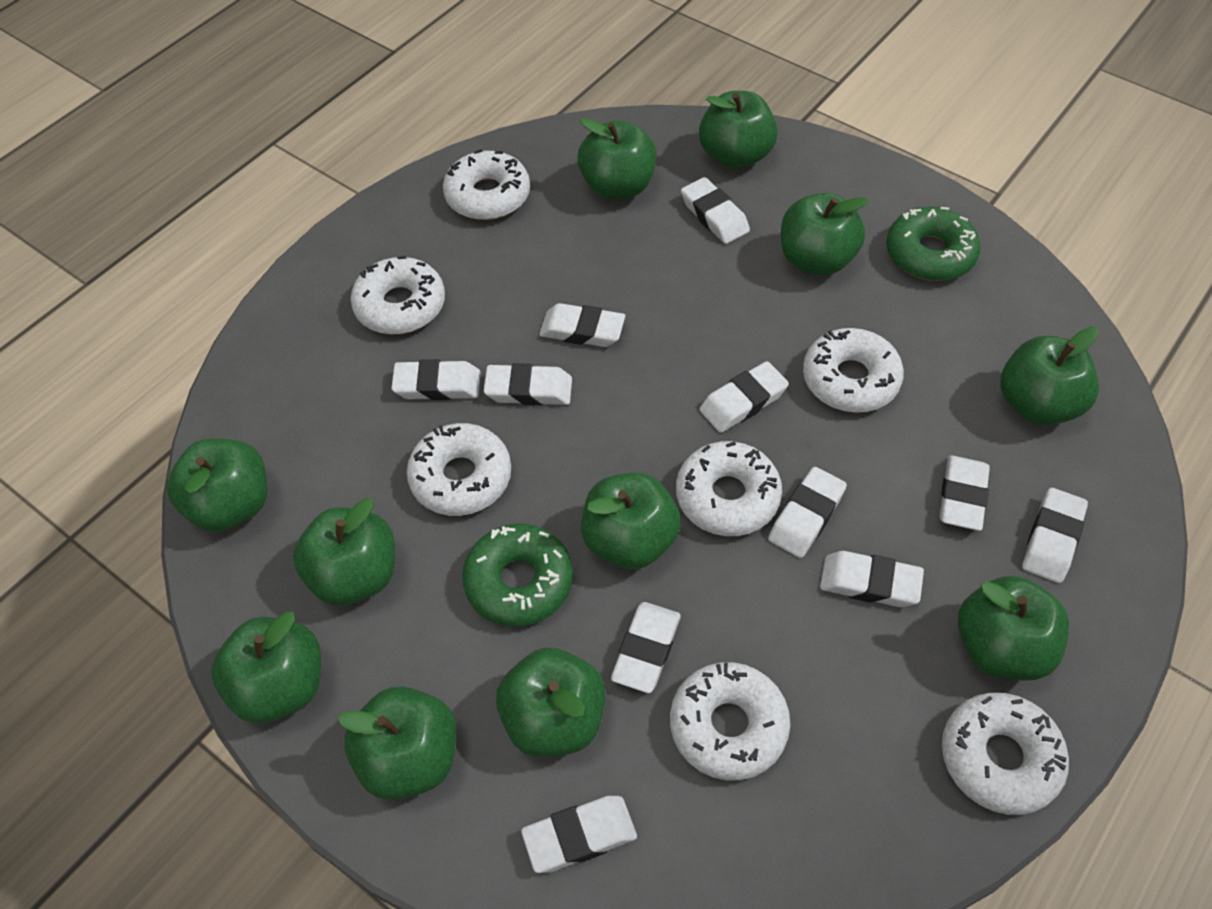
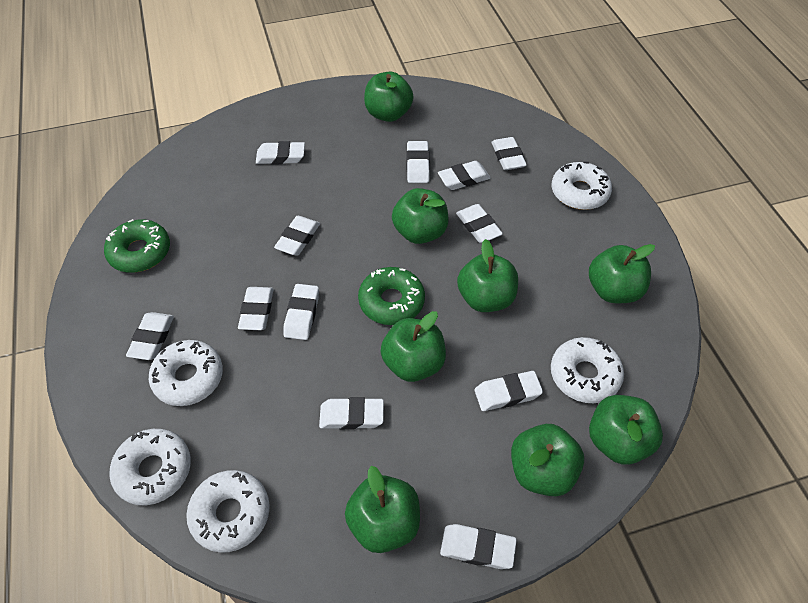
green apple: 11 -> 8
white donut: 7 -> 5
white eraser: 11 -> 12

